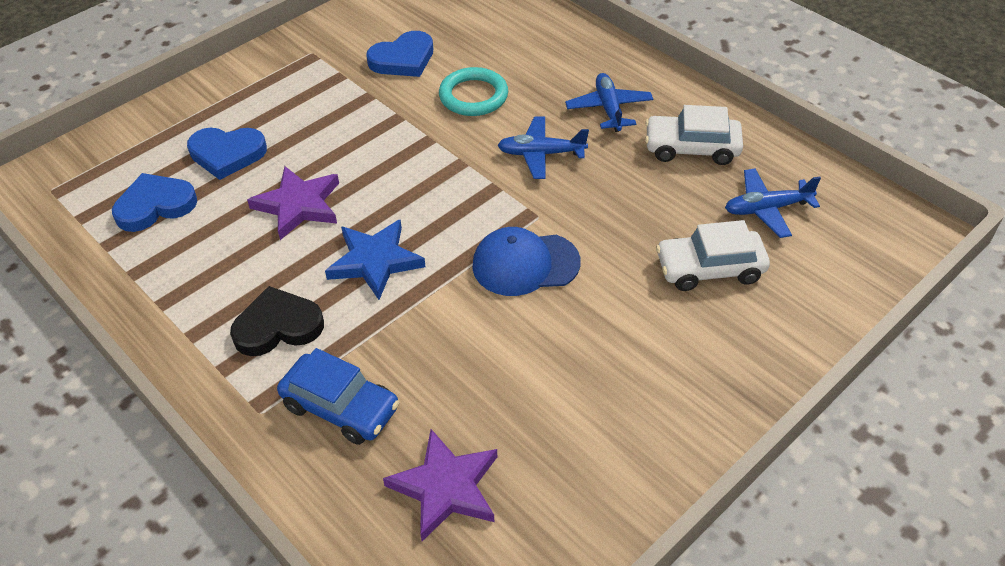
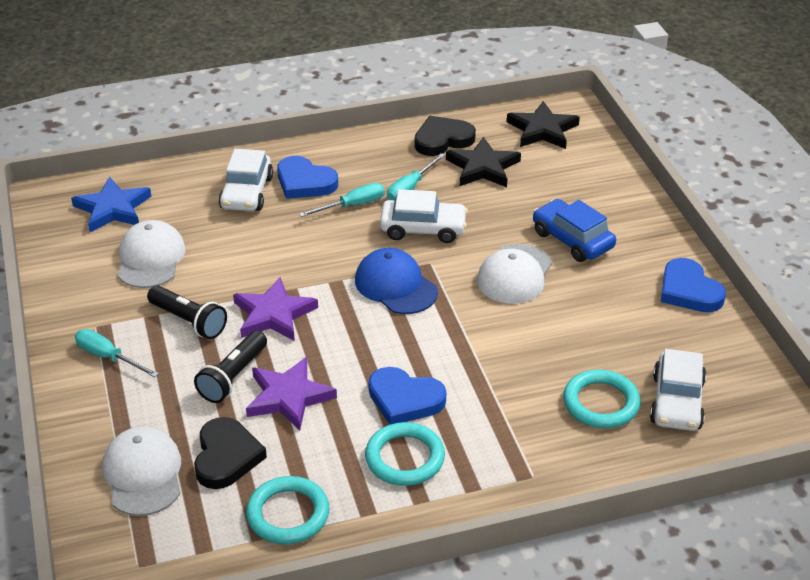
black flashlight: 0 -> 2
black heart: 1 -> 2
black star: 0 -> 2
blue plane: 3 -> 0
turquoise ring: 1 -> 3
turquoise screwdriver: 0 -> 3
white cap: 0 -> 3
white car: 2 -> 3

